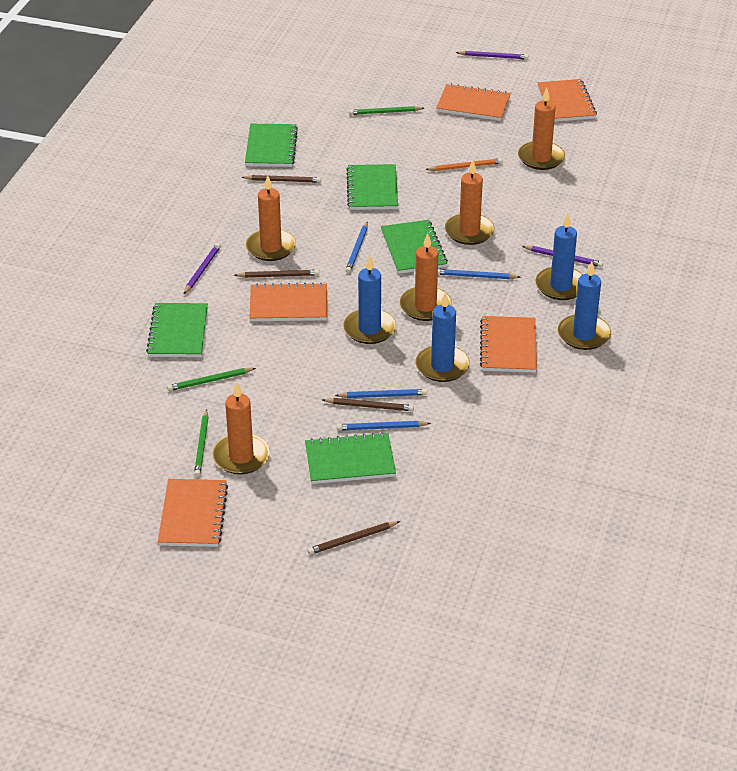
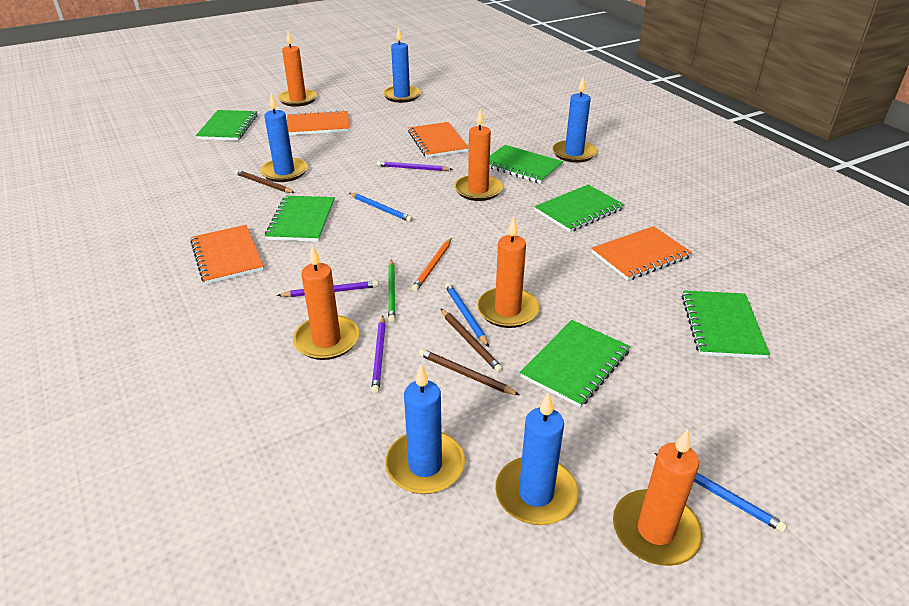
blue candle: 4 -> 5
blue pencil: 4 -> 3
brown pencil: 4 -> 3
green notebook: 5 -> 6
green pencil: 3 -> 1
orange notebook: 5 -> 4

